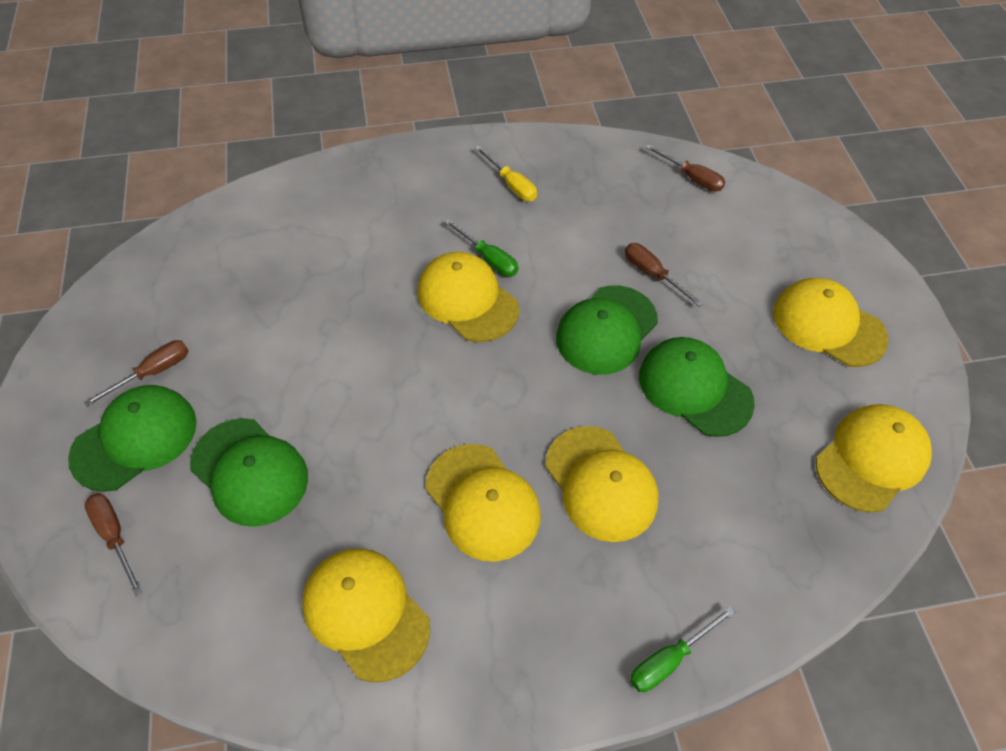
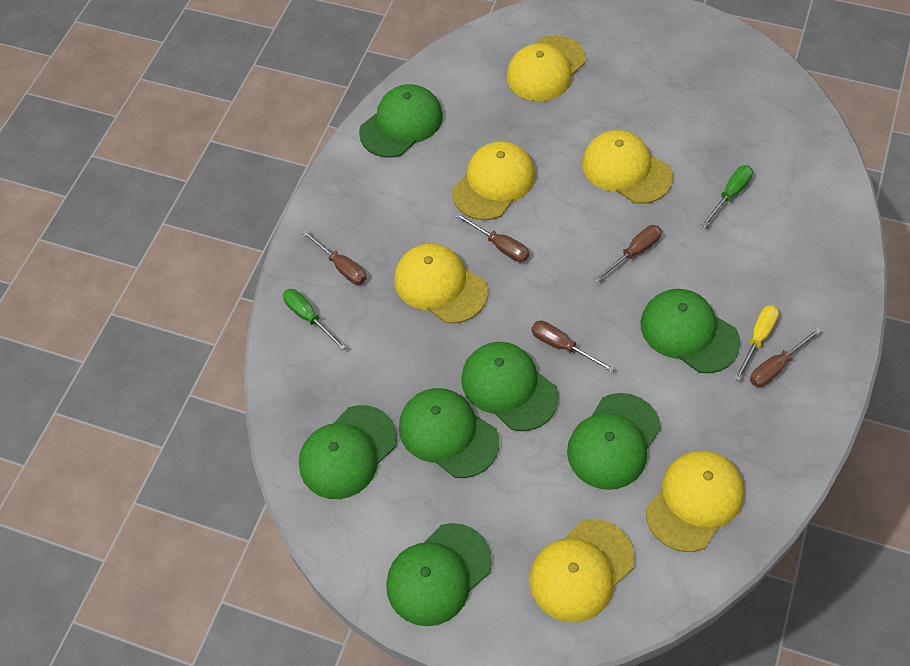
brown screwdriver: 4 -> 5
green cap: 4 -> 7

